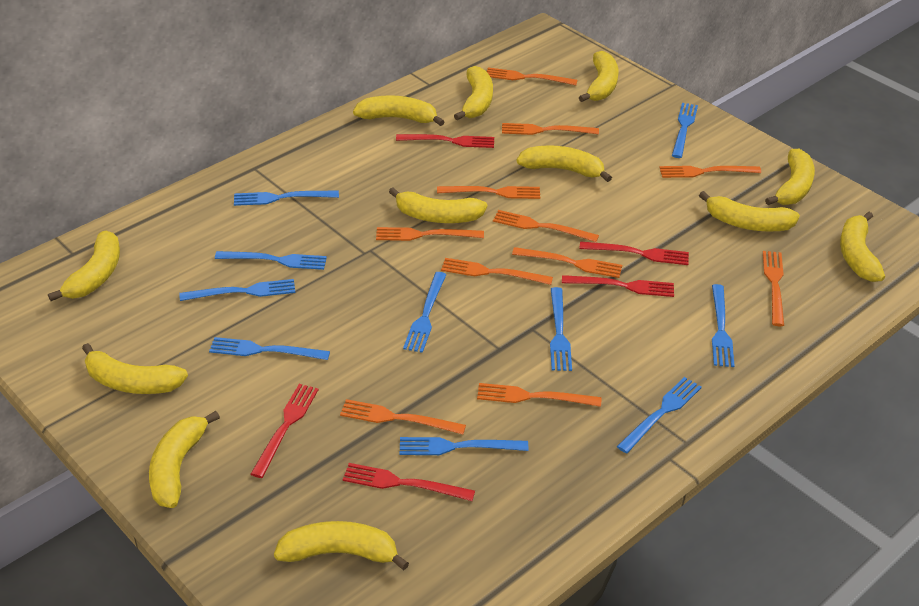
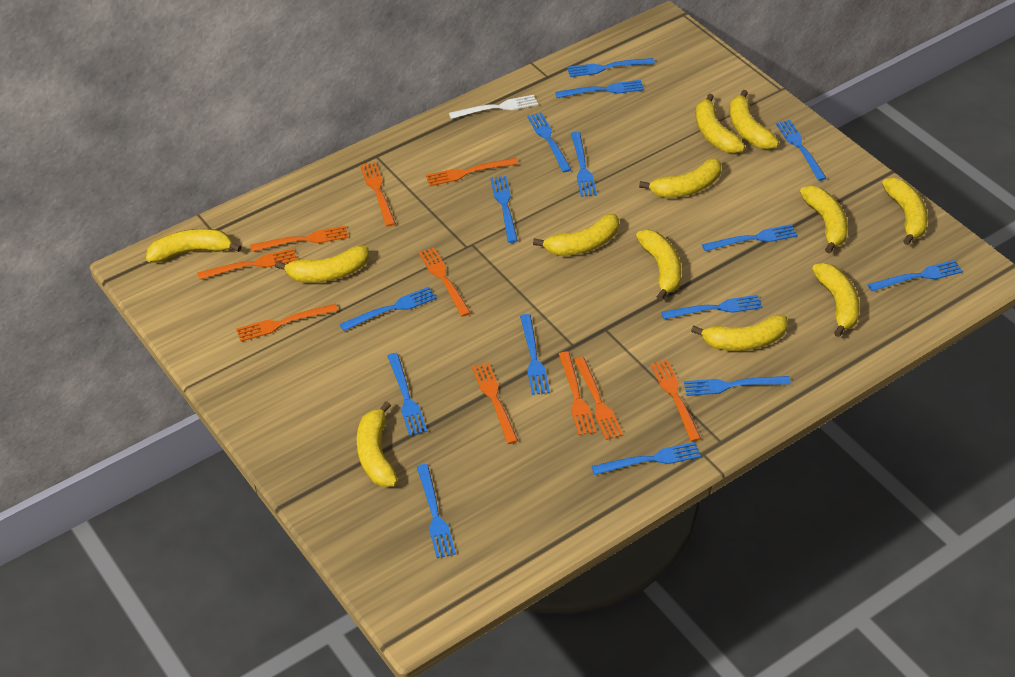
blue fork: 10 -> 15
orange fork: 11 -> 10
red fork: 5 -> 0
white fork: 0 -> 1

